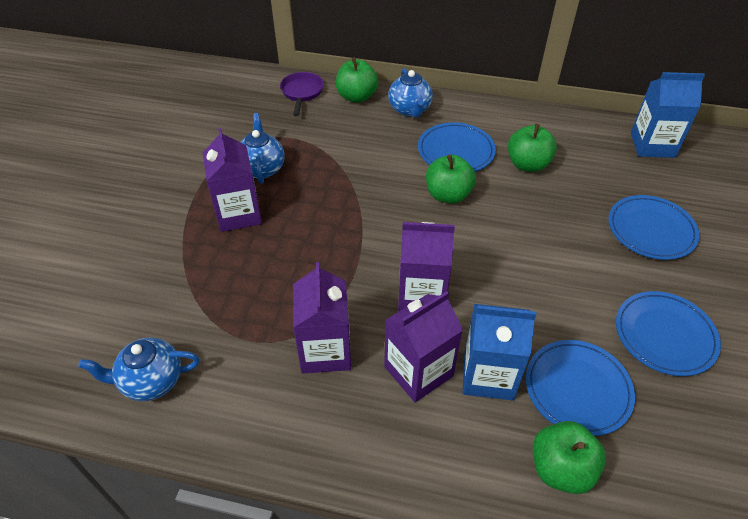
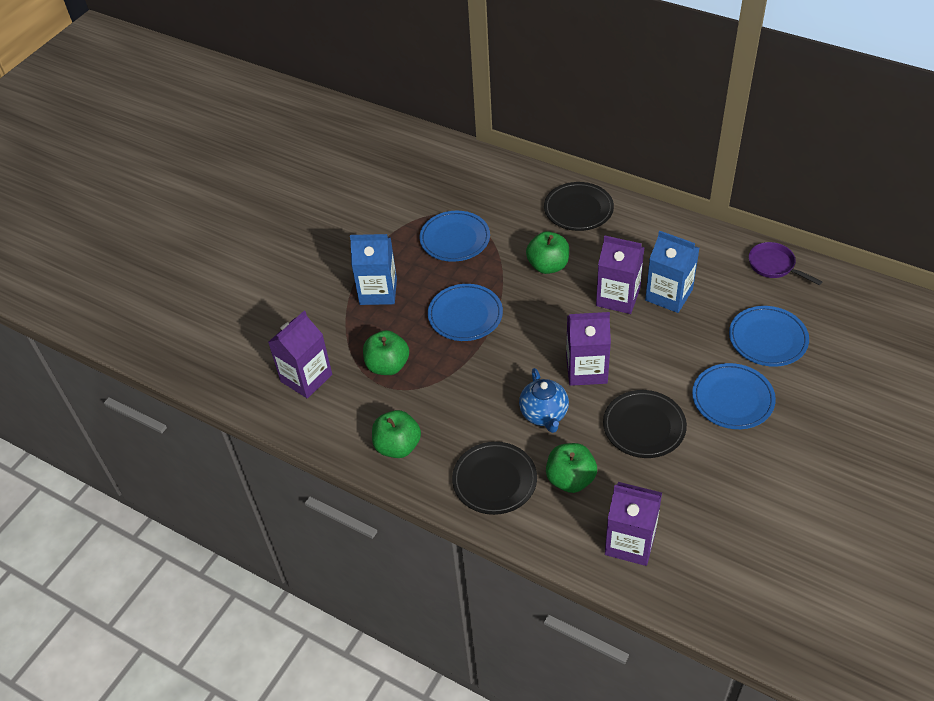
black plate: 0 -> 3
blue teapot: 3 -> 1

